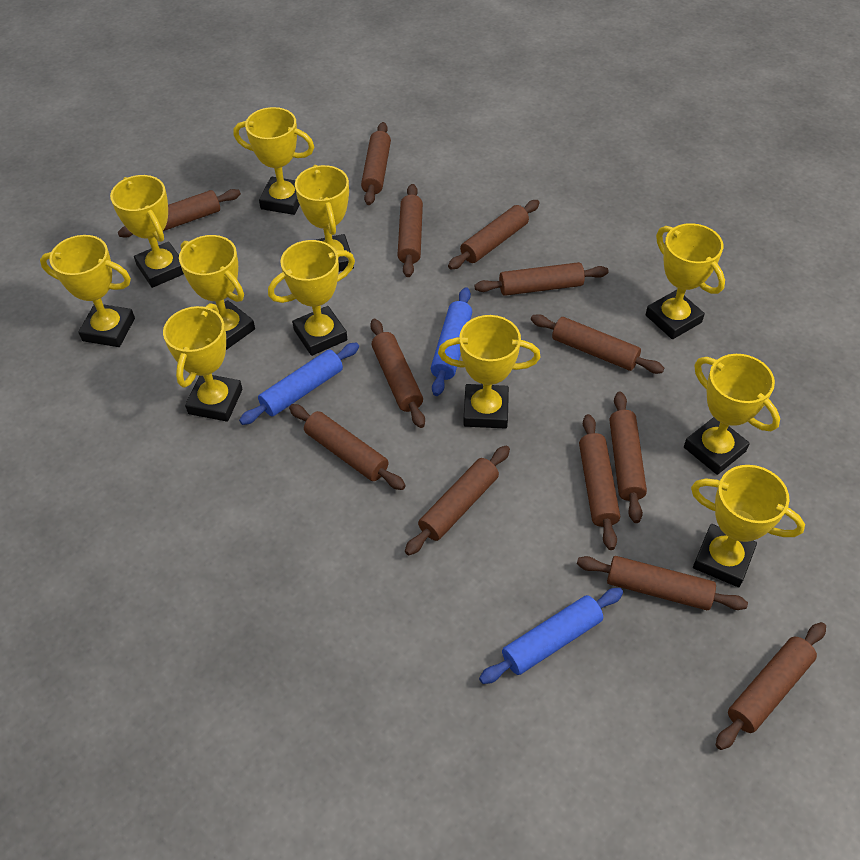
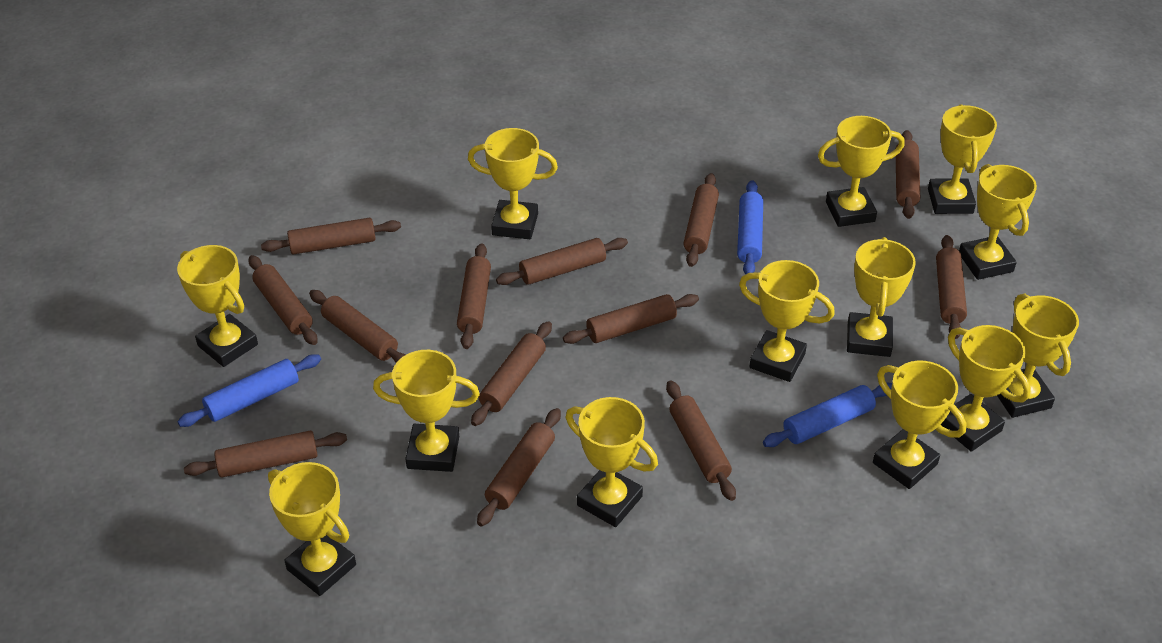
yellow trophy: 11 -> 13

